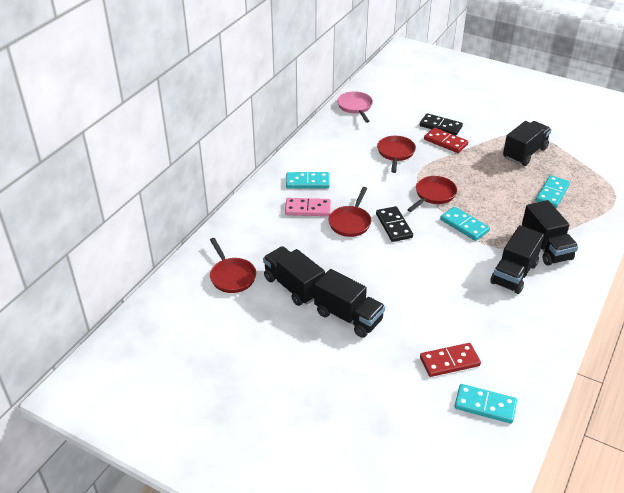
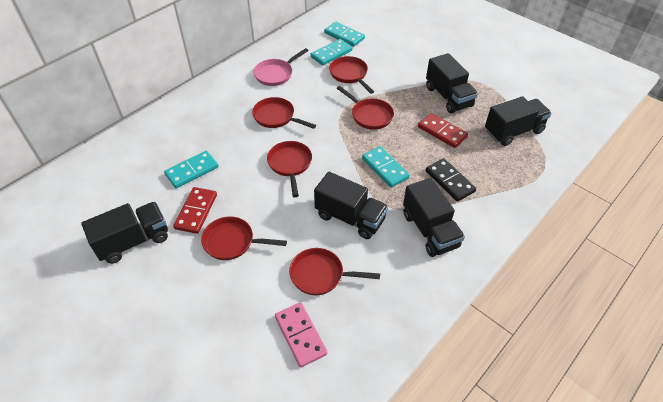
black domino: 2 -> 1
red pan: 4 -> 6

